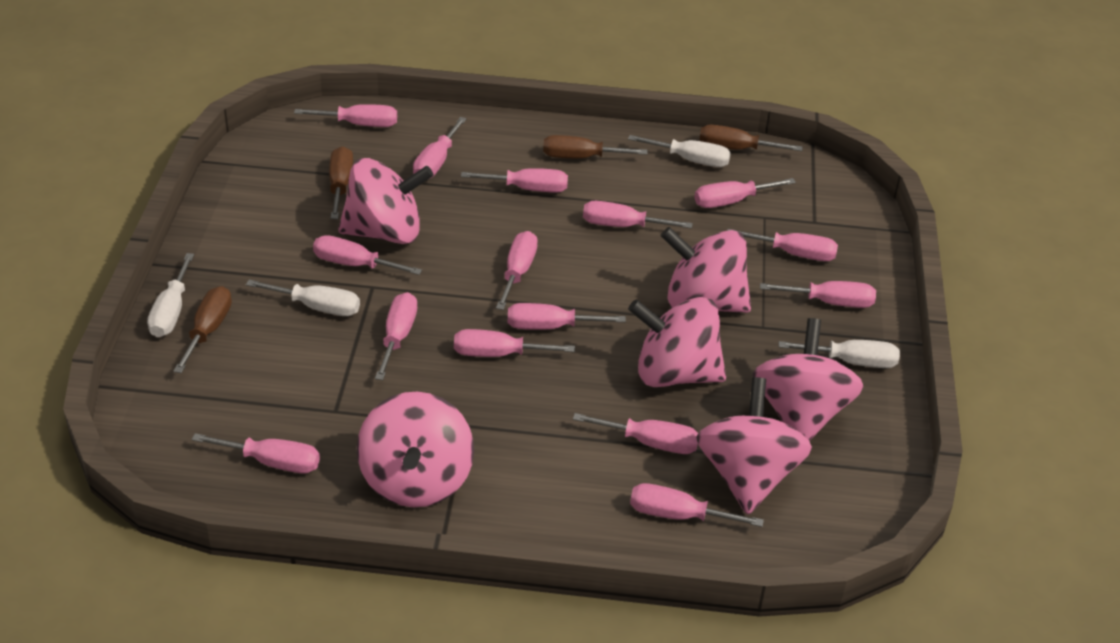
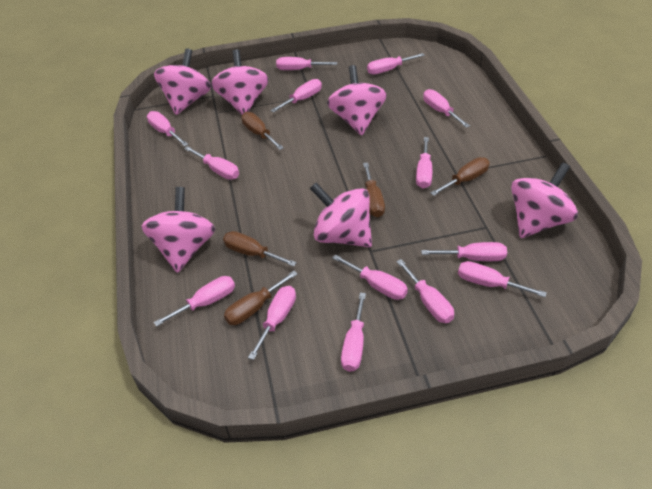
brown screwdriver: 4 -> 5
pink screwdriver: 15 -> 14
white screwdriver: 4 -> 0

